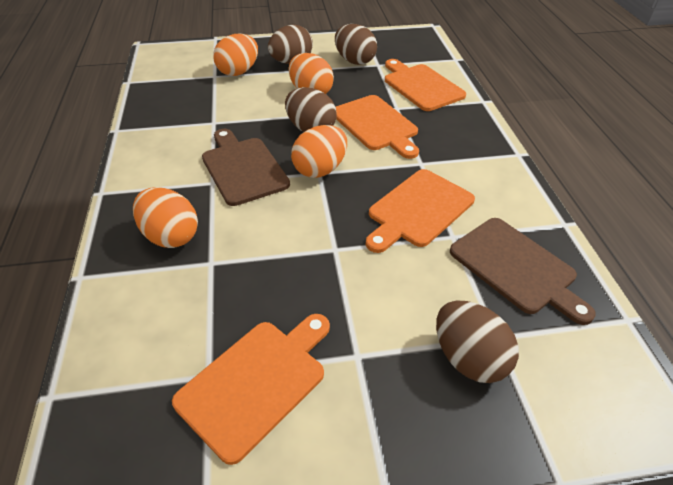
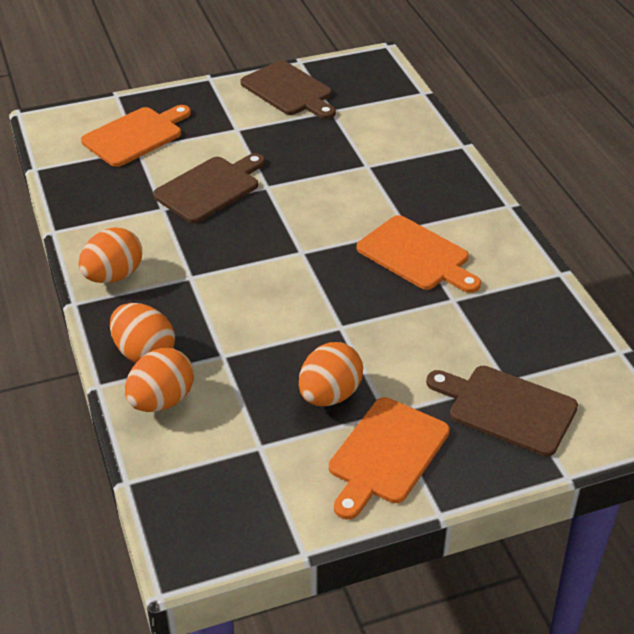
brown cutting board: 2 -> 3
brown egg: 4 -> 0
orange cutting board: 4 -> 3

